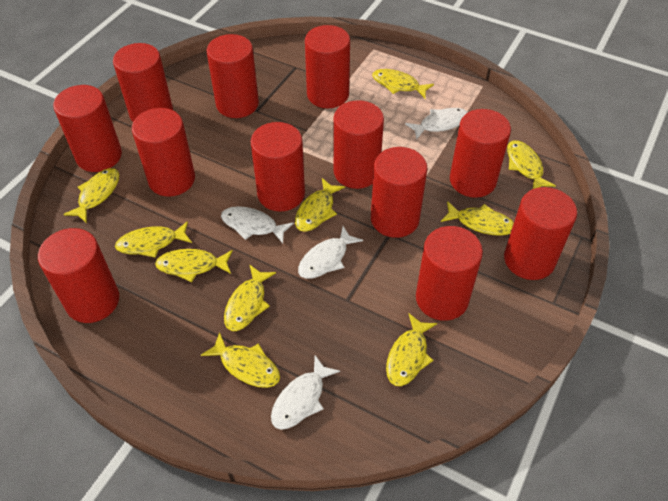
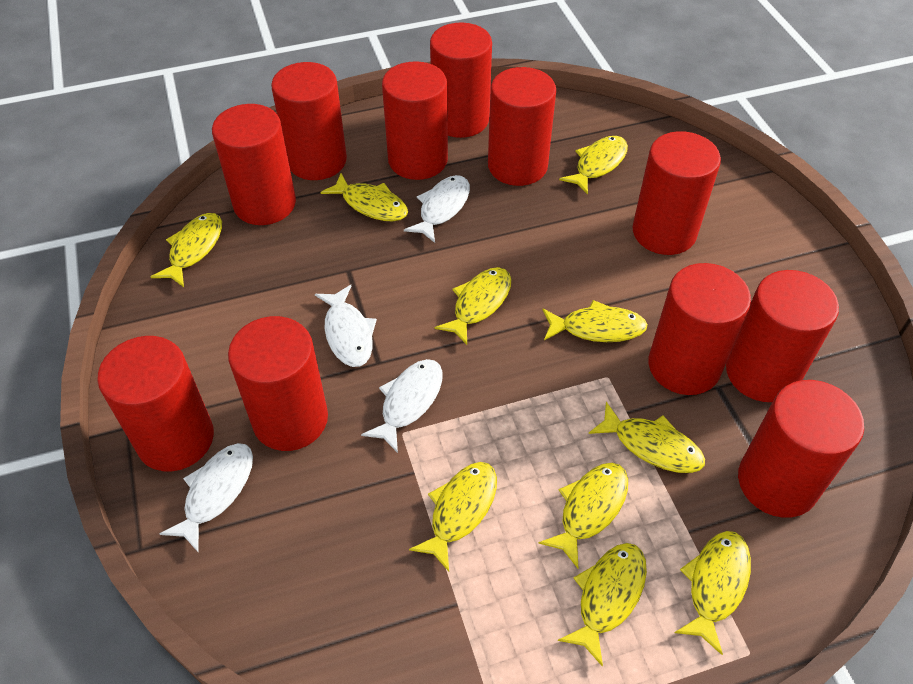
red cylinder: 12 -> 11

